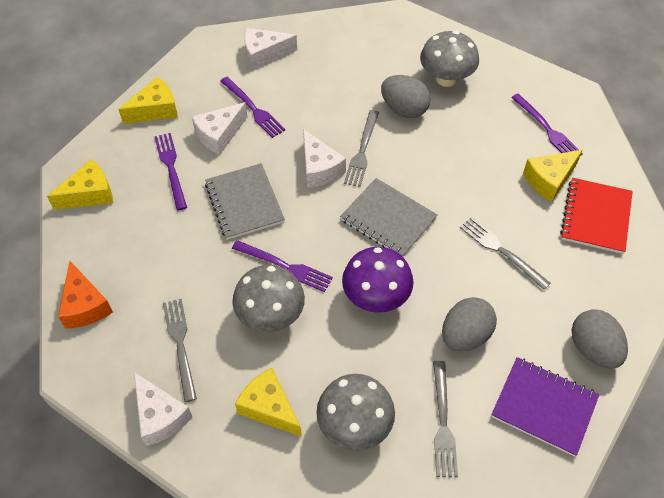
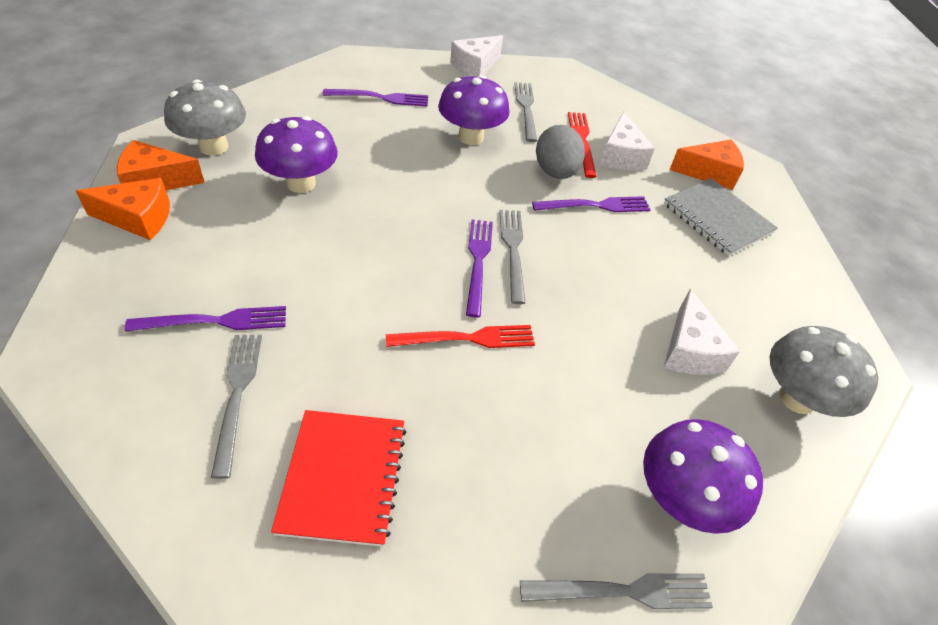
grey egg: 3 -> 1
grey mushroom: 3 -> 2
grey notebook: 2 -> 1
orange cheese: 1 -> 3
purple mushroom: 1 -> 3
purple notebook: 1 -> 0
red fork: 0 -> 2
white cheese: 4 -> 3
yellow cheese: 4 -> 0

